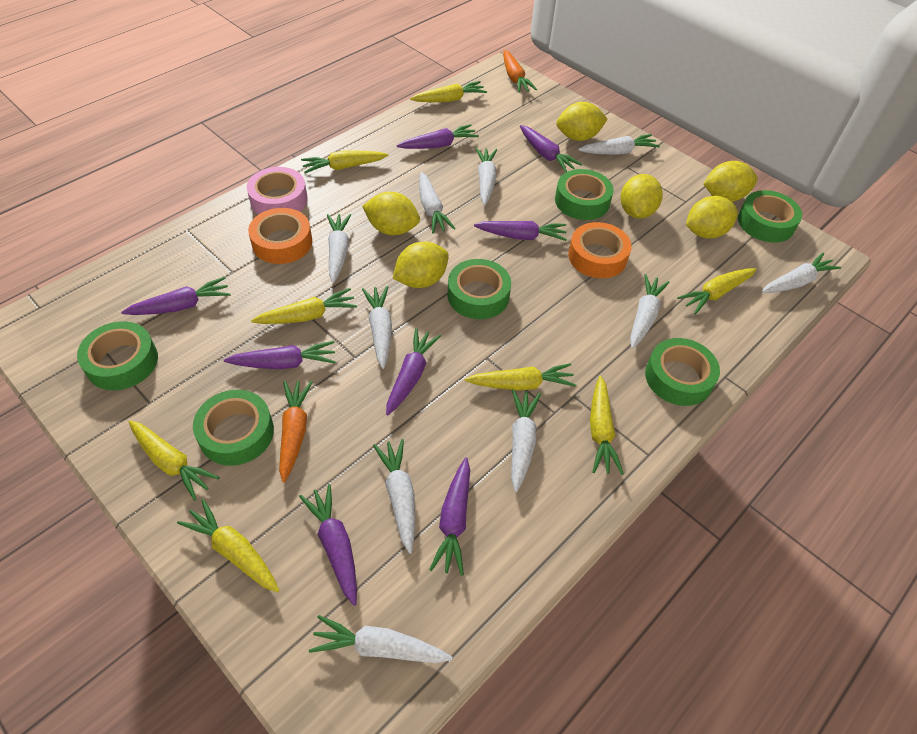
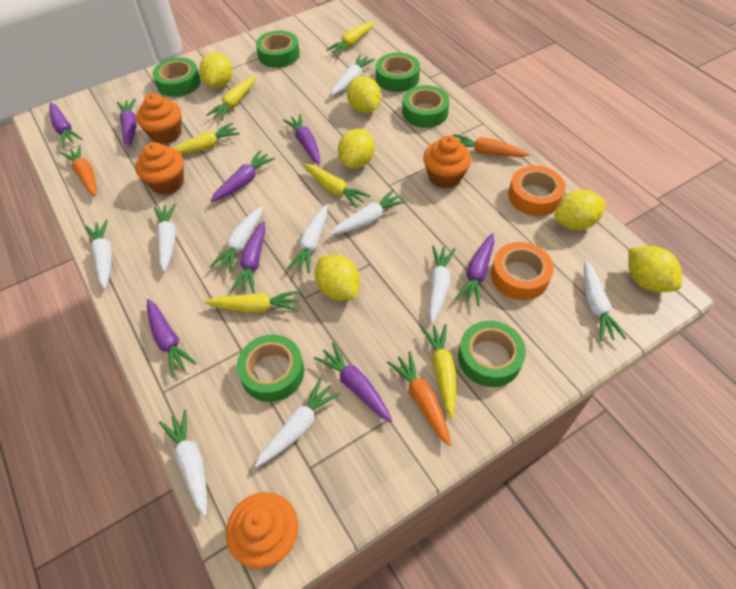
orange carrot: 2 -> 3
orange cupcake: 0 -> 4
pink tape: 1 -> 0
yellow carrot: 8 -> 6

